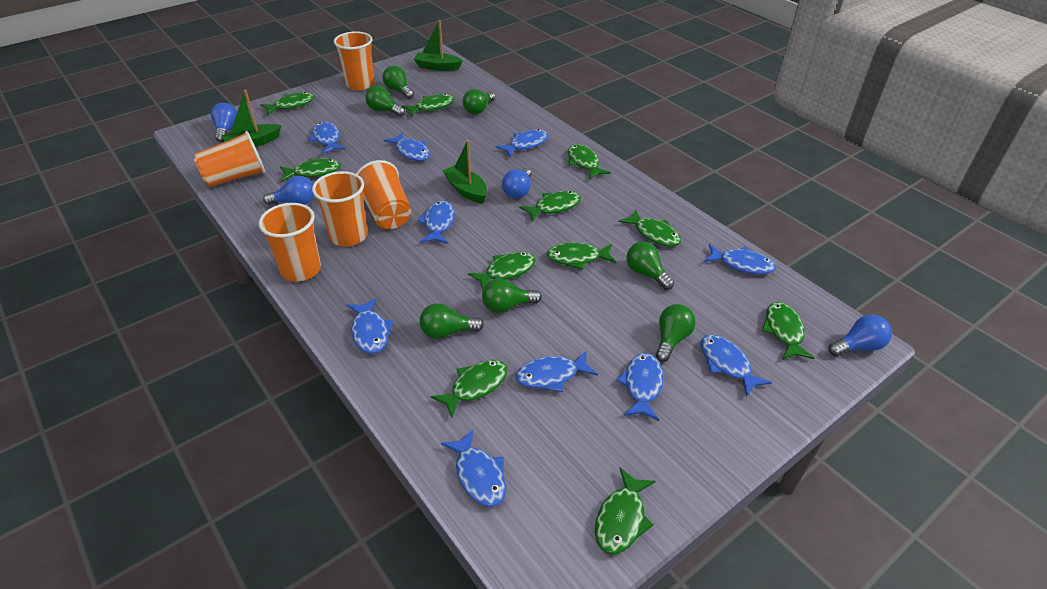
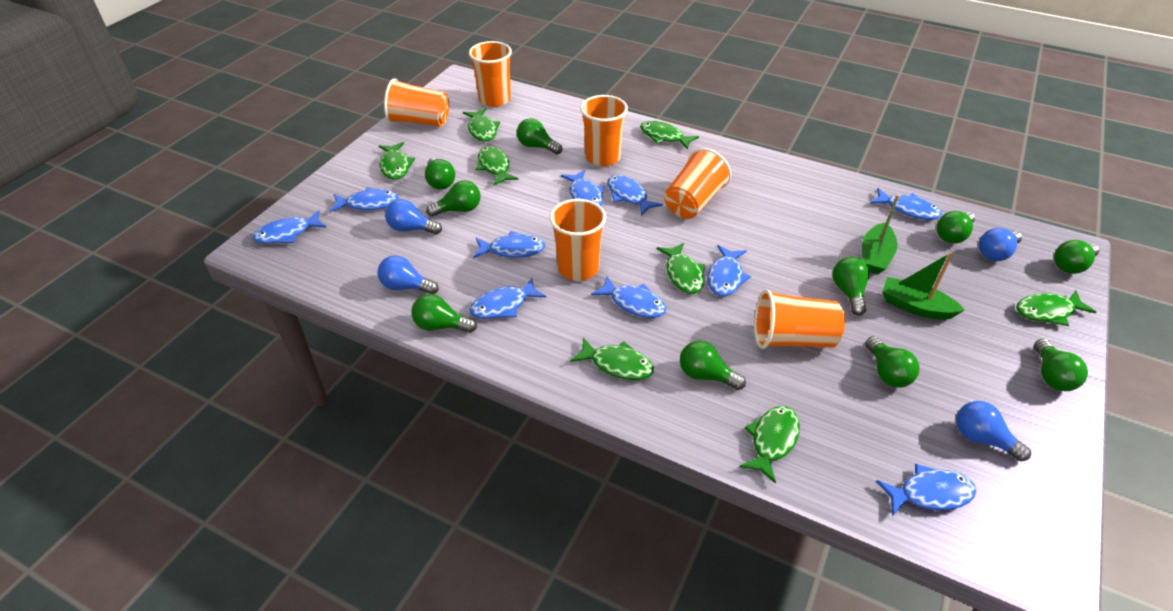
green boat: 3 -> 2
green fish: 11 -> 8
green light bulb: 7 -> 10
orange cup: 5 -> 6

